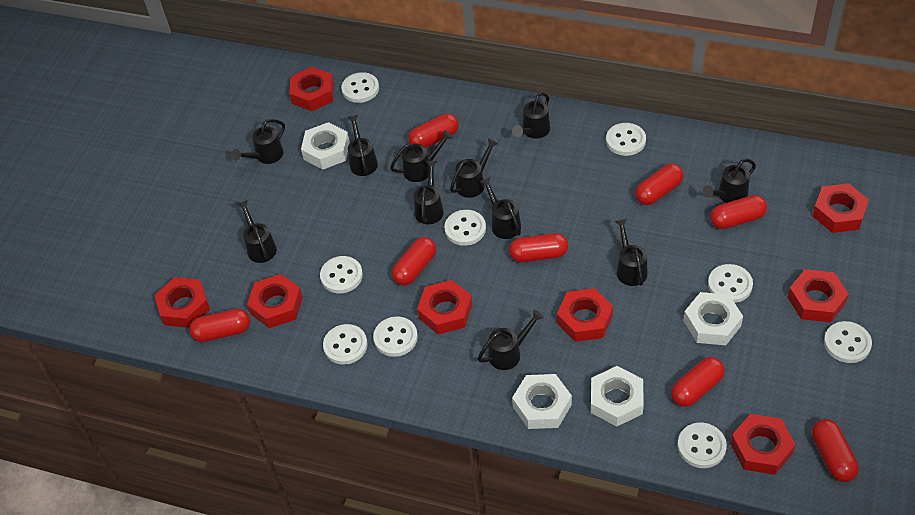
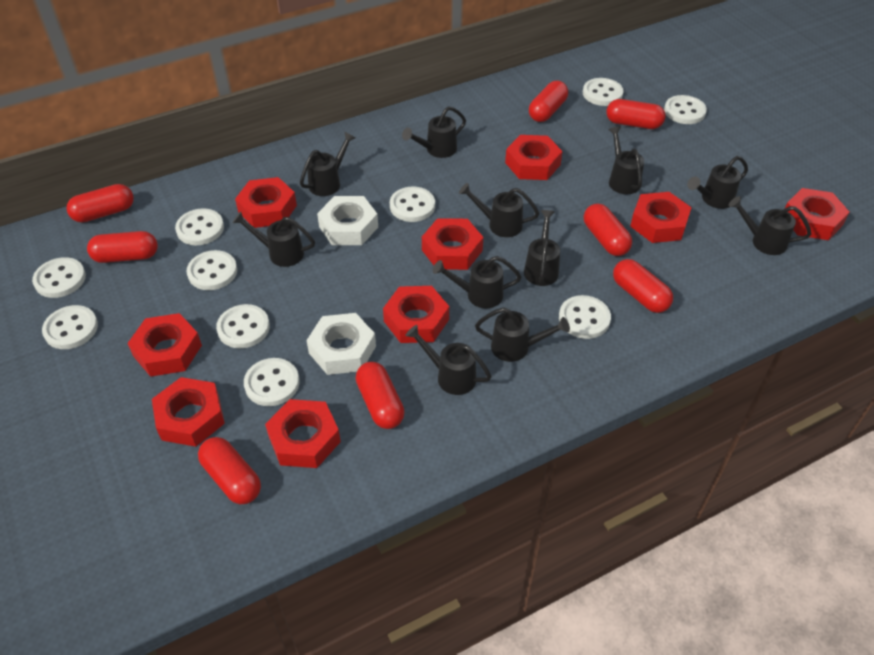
red nut: 8 -> 9
white button: 9 -> 10
white nut: 4 -> 2

